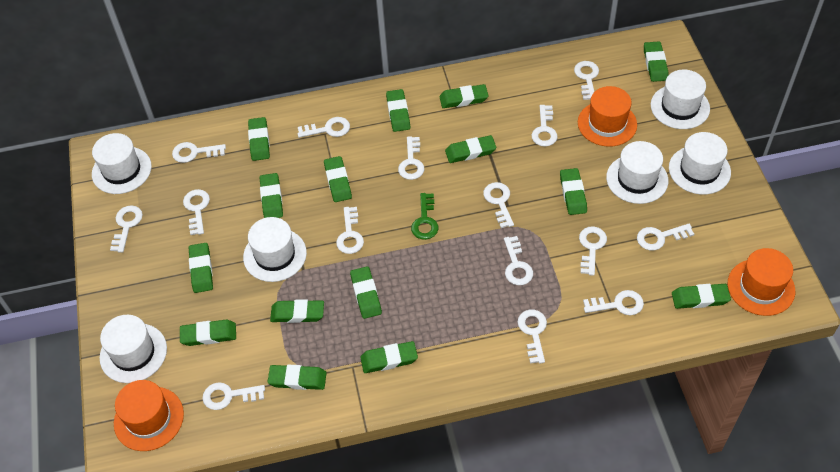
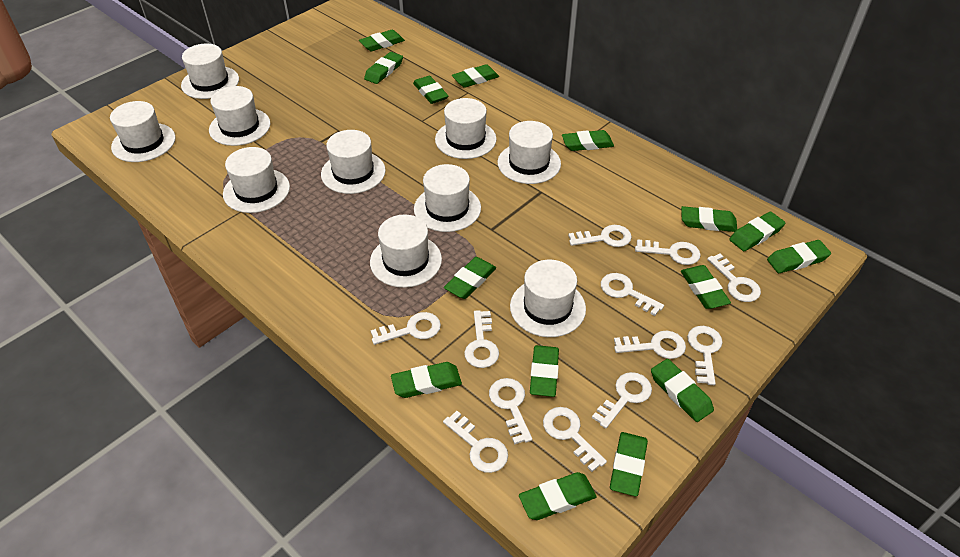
green key: 1 -> 0
orange hat: 3 -> 0
white hat: 6 -> 10
white key: 15 -> 12

